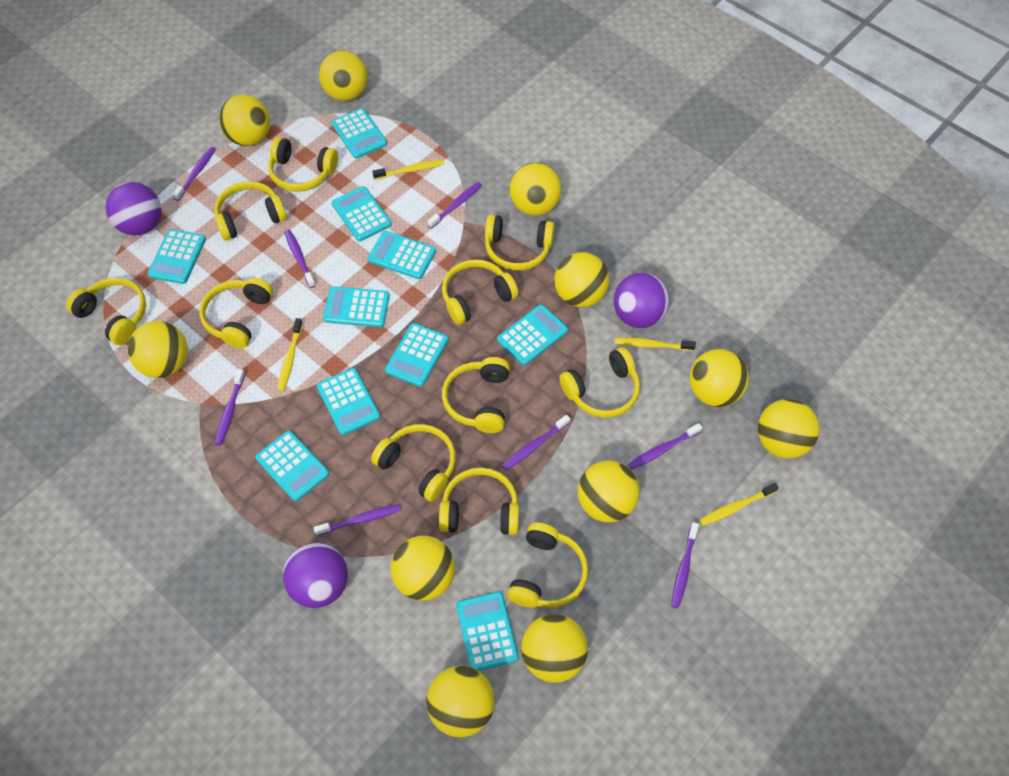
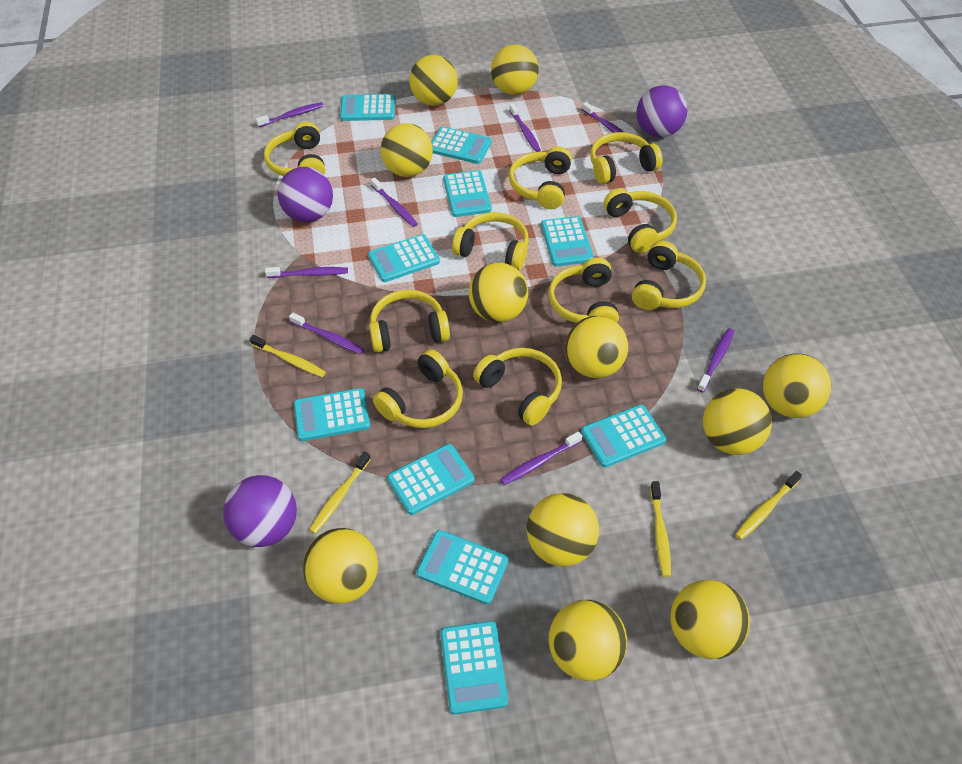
yellow headphones: 11 -> 10

